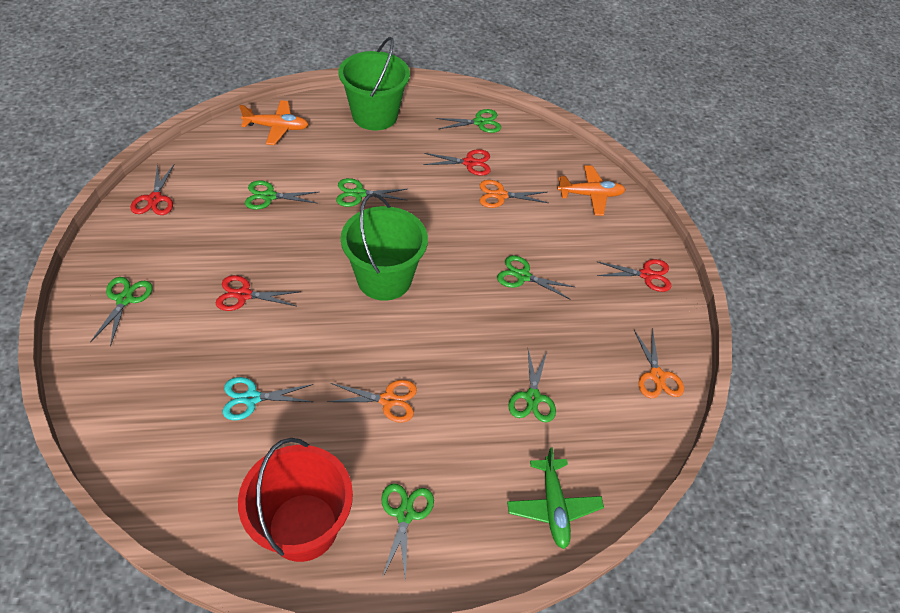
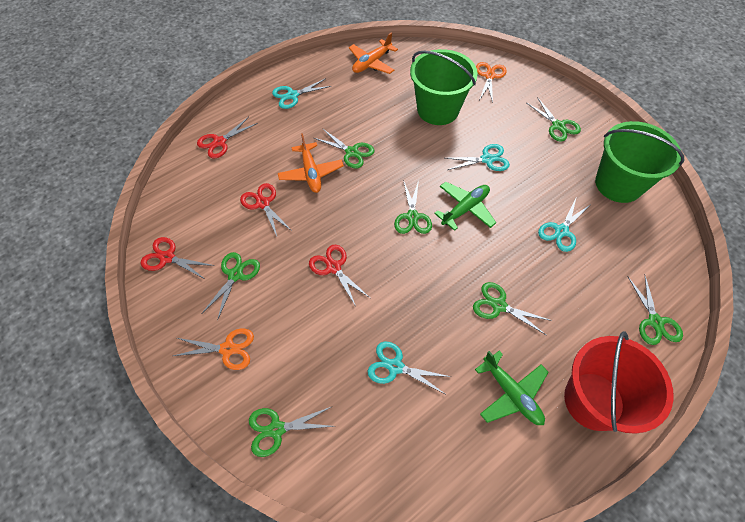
green plane: 1 -> 2
orange scissors: 3 -> 2
turquoise scissors: 1 -> 4

